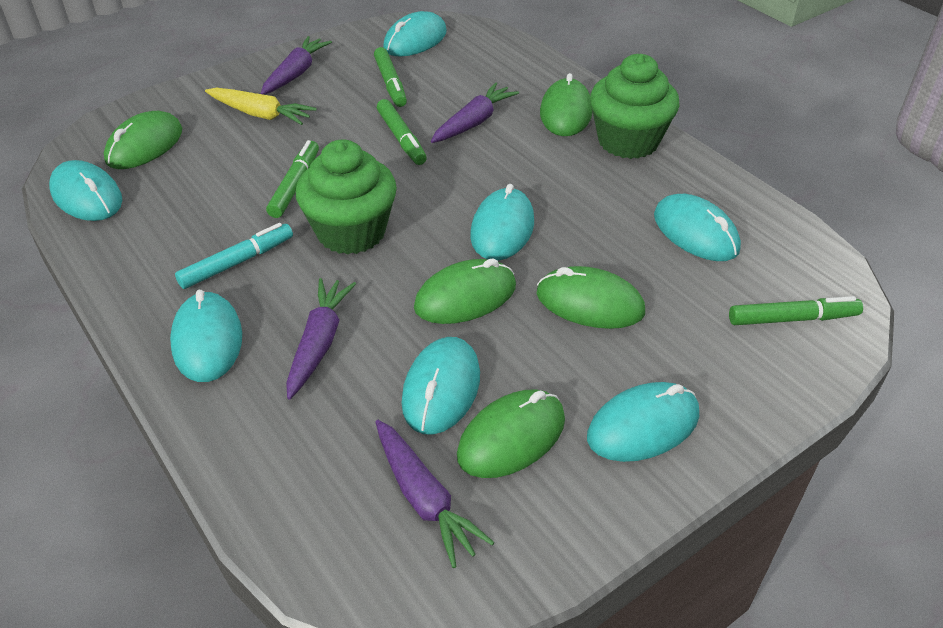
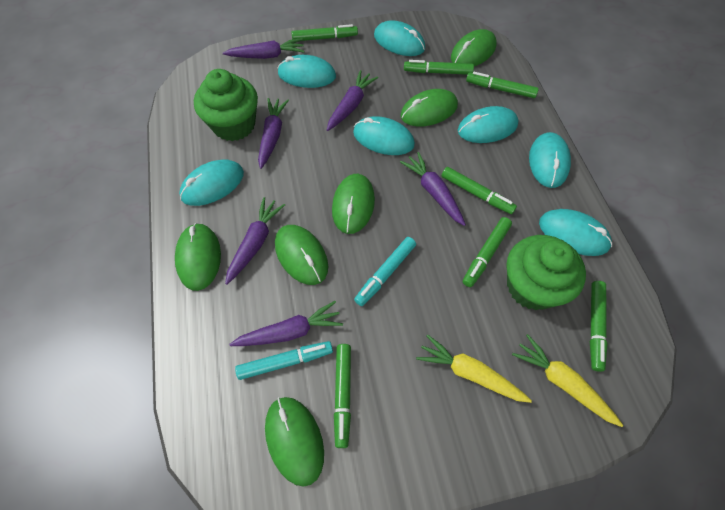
green marker: 4 -> 7
green mouse: 5 -> 6
purple carrot: 4 -> 6
turquoise marker: 1 -> 2
yellow carrot: 1 -> 2

